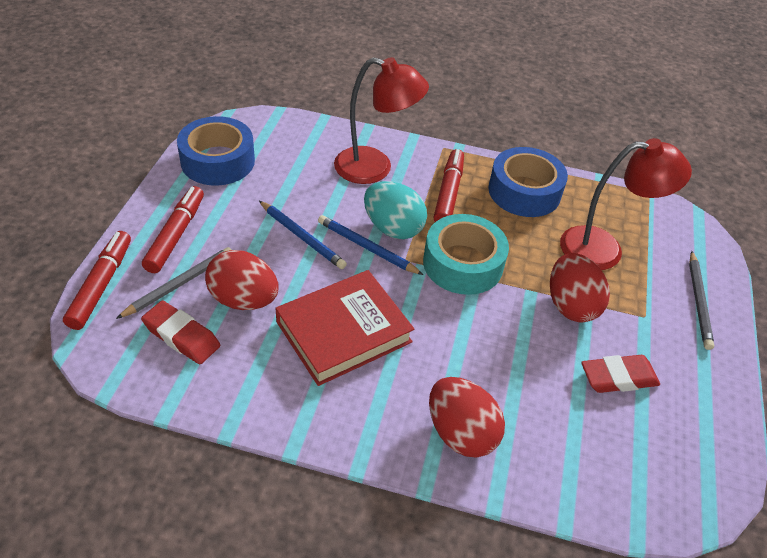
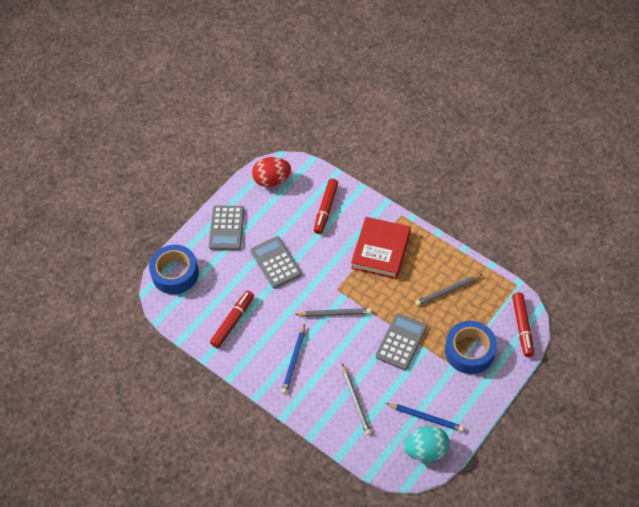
grey calculator: 0 -> 3
grey pencil: 2 -> 3
red egg: 3 -> 1
red eraser: 2 -> 0
red lamp: 2 -> 0
turquoise tape: 1 -> 0

